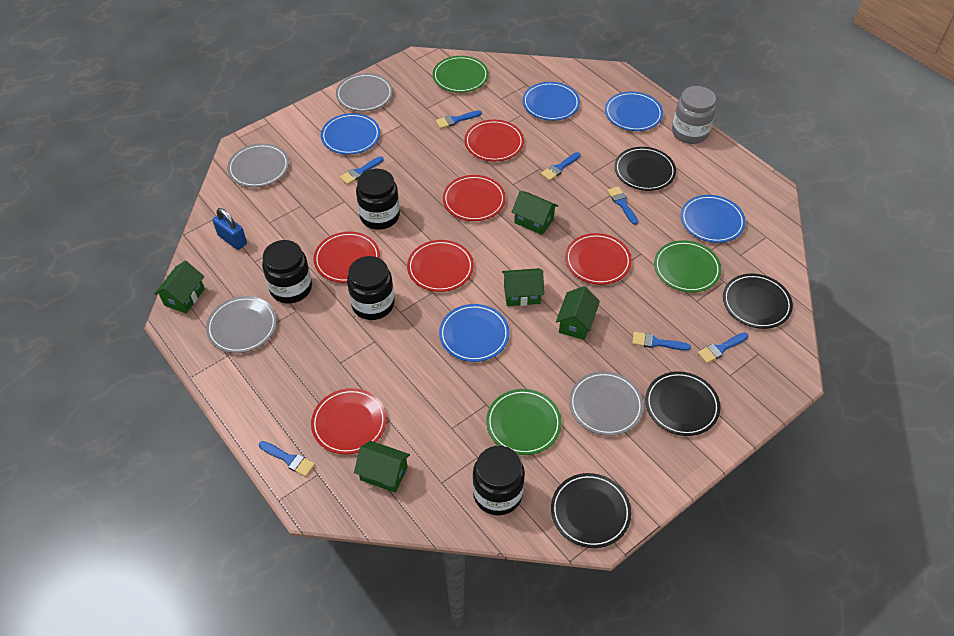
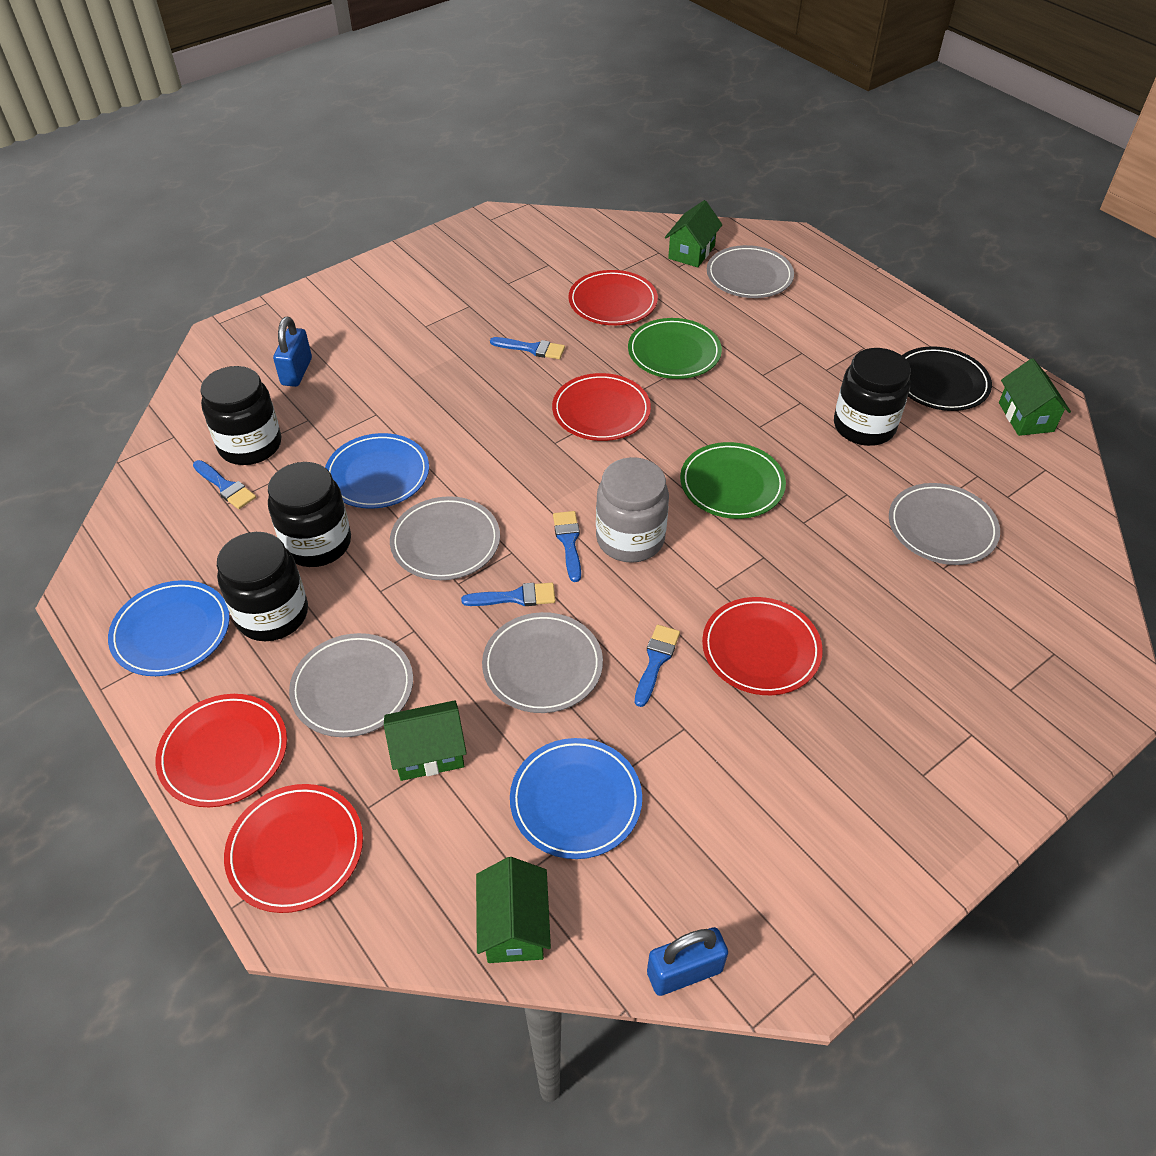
black plate: 4 -> 1
blue brush: 7 -> 5
blue padlock: 1 -> 2
blue plate: 5 -> 3
green house: 5 -> 4
green plate: 3 -> 2
grey plate: 4 -> 5
red plate: 6 -> 5

